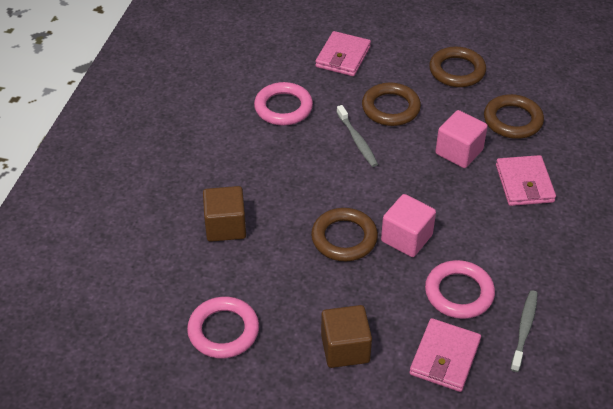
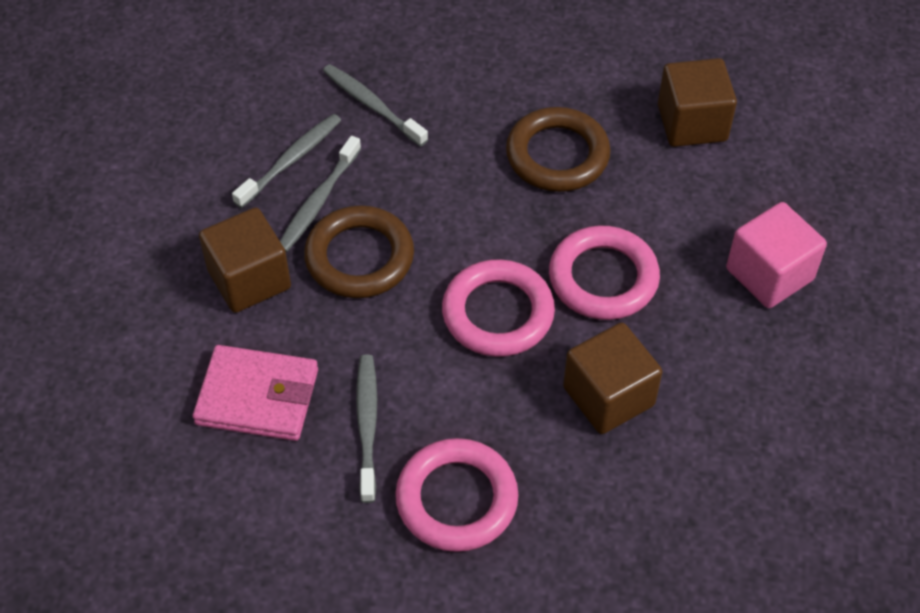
brown cube: 2 -> 3
brown ring: 4 -> 2
grey toothbrush: 2 -> 4
pink cube: 2 -> 1
pink wallet: 3 -> 1

